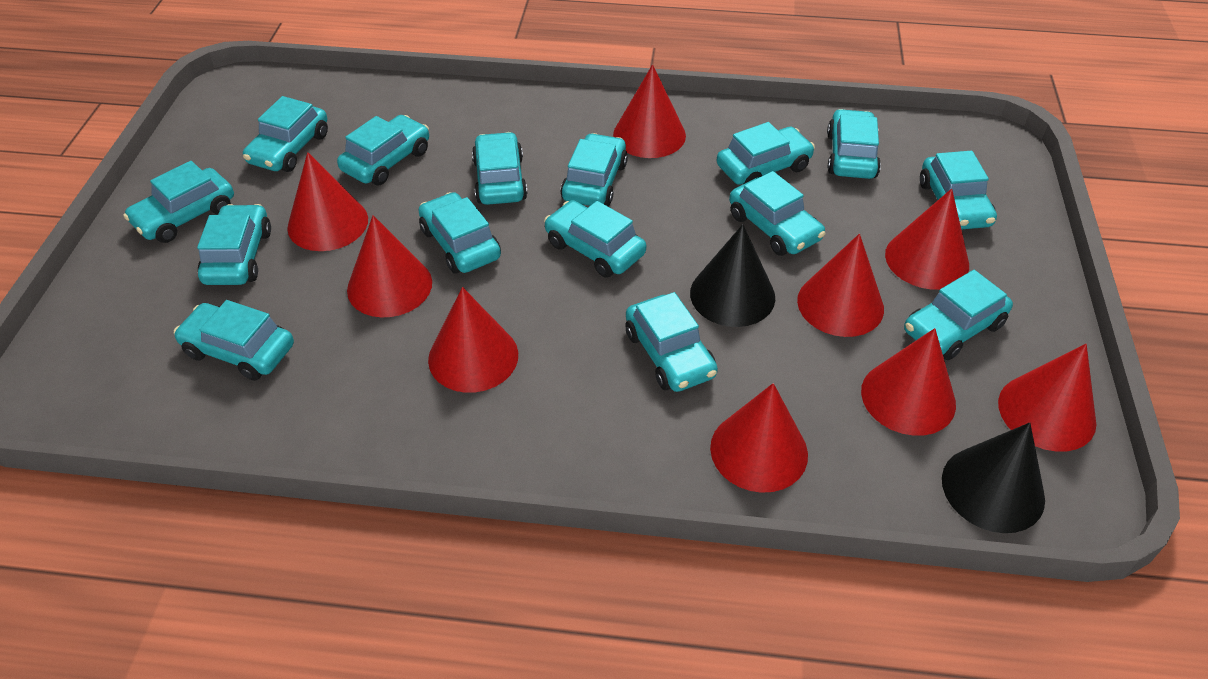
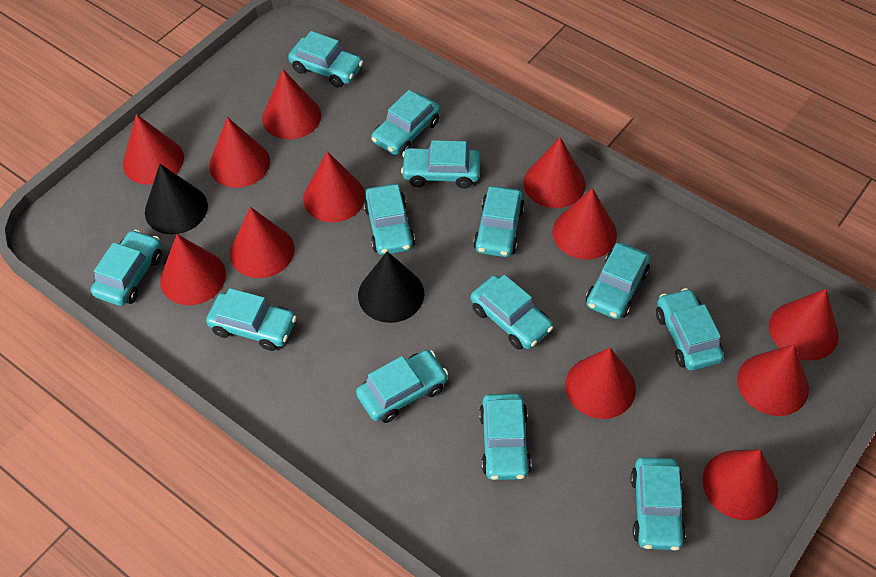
red cone: 9 -> 12
turquoise car: 15 -> 13

